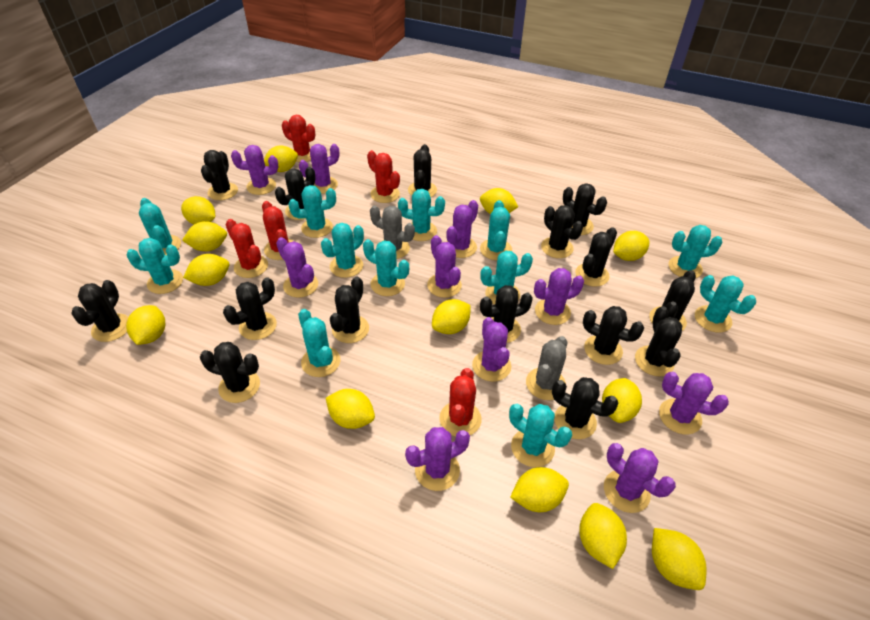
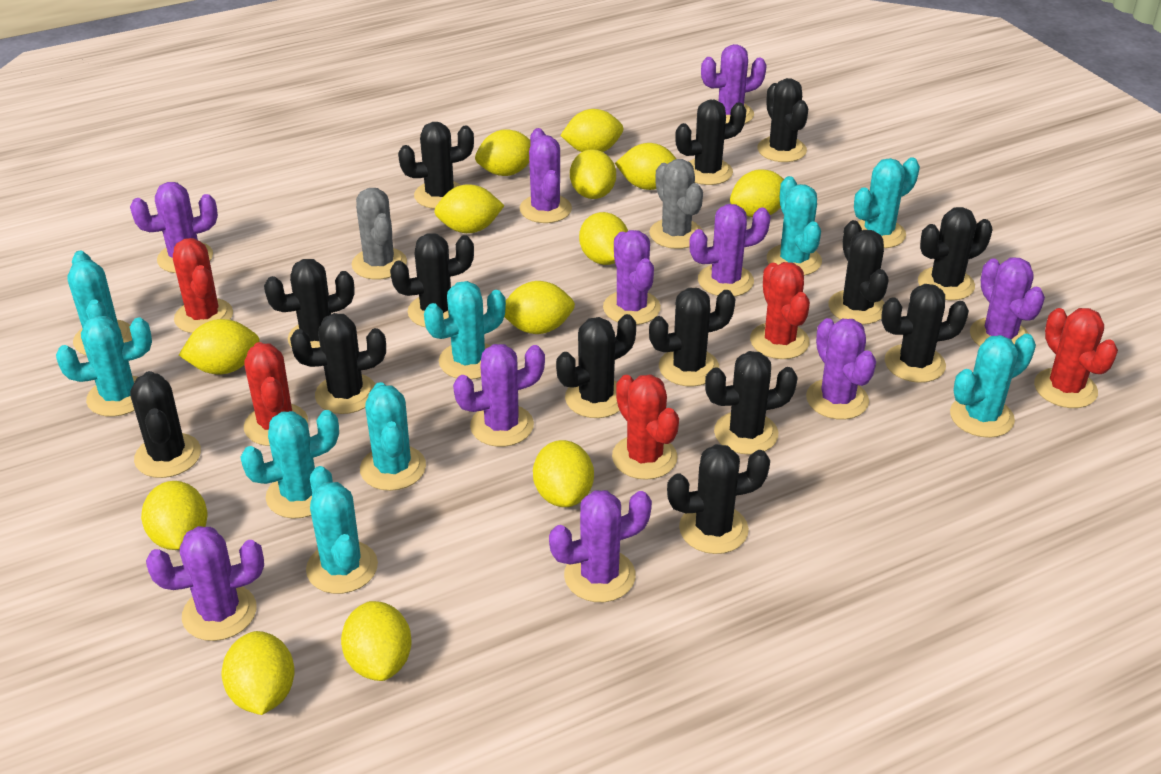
black cactus: 15 -> 14
turquoise cactus: 12 -> 9

